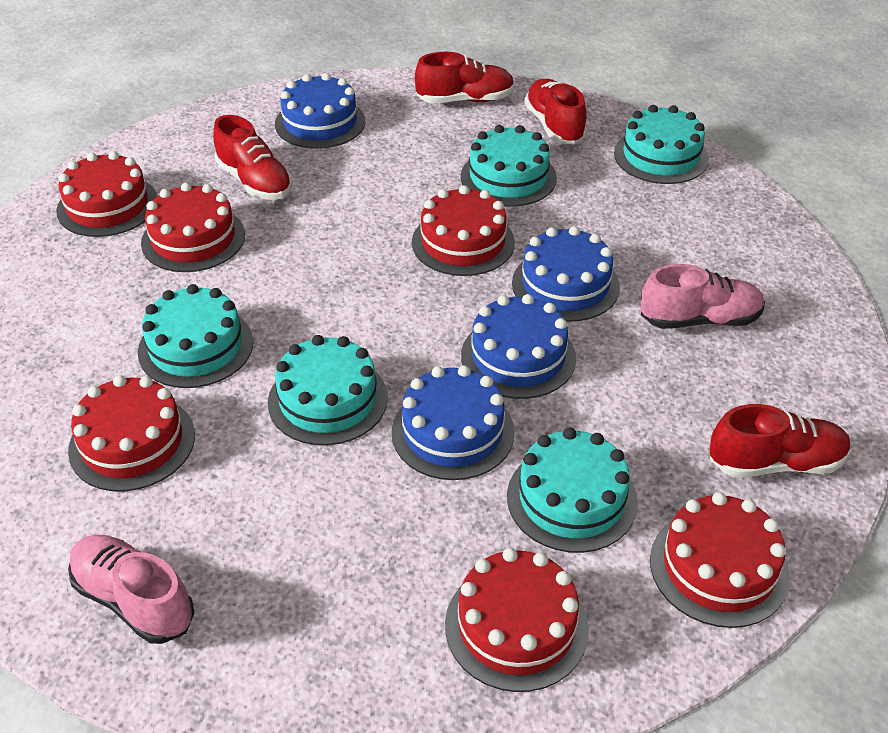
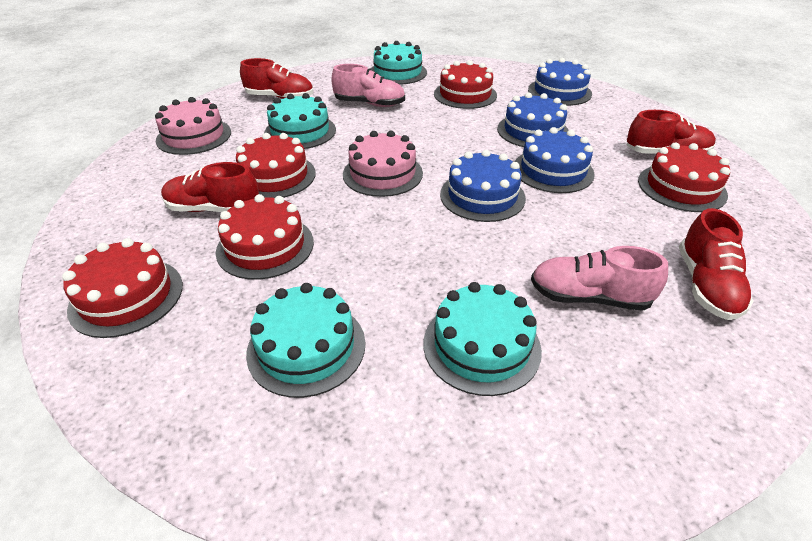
pink cake: 0 -> 2
red cake: 6 -> 5
turquoise cake: 5 -> 4

